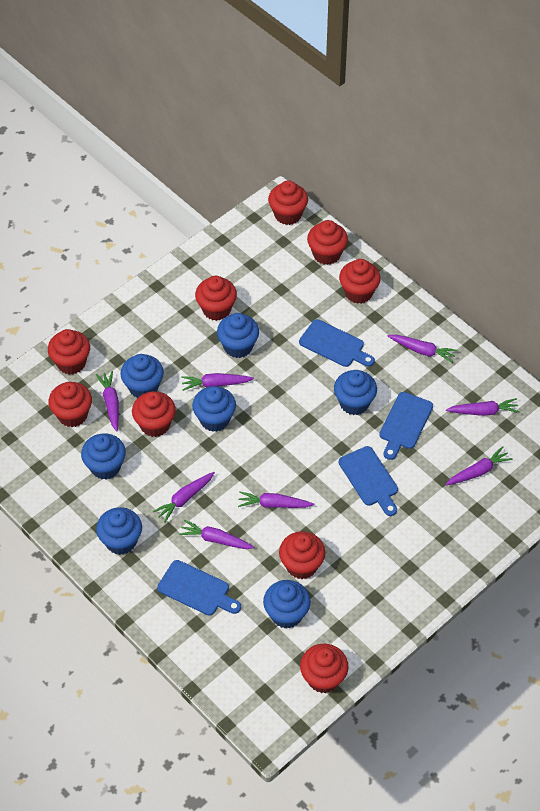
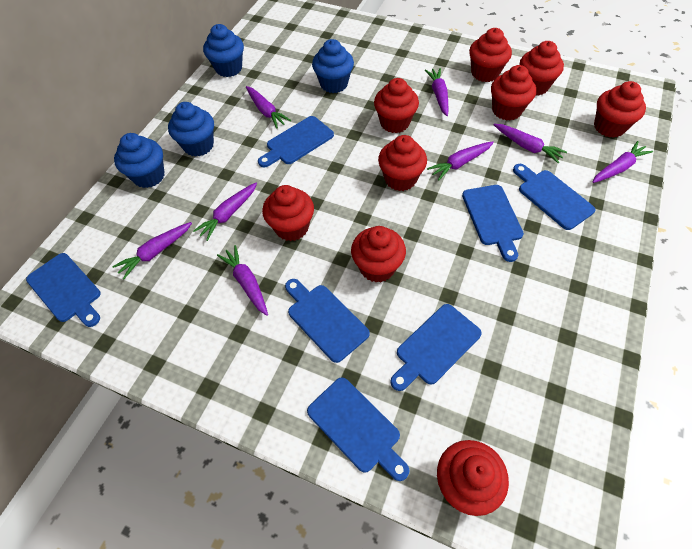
blue cupcake: 7 -> 4
blue cutting board: 4 -> 7

